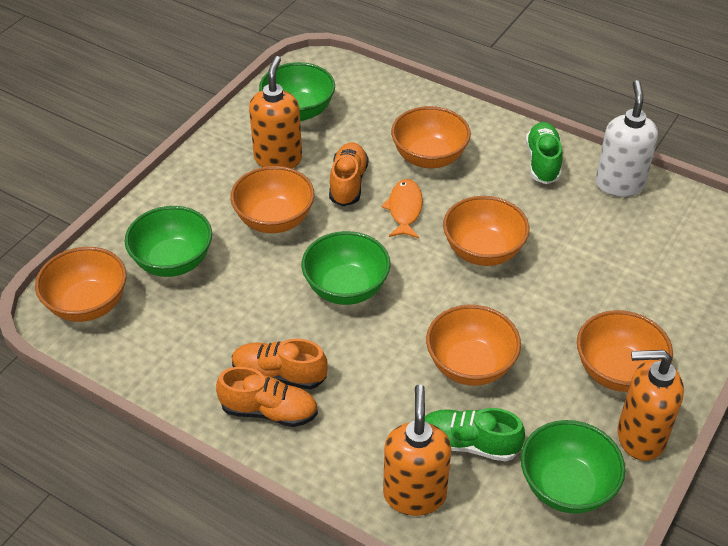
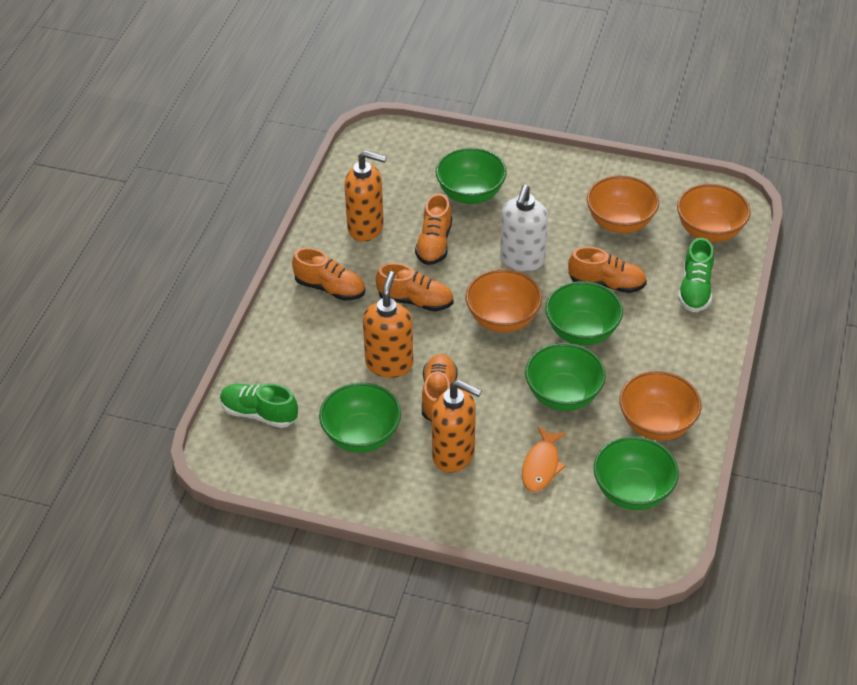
green bowl: 4 -> 5
orange bowl: 6 -> 4
orange shoe: 3 -> 5

